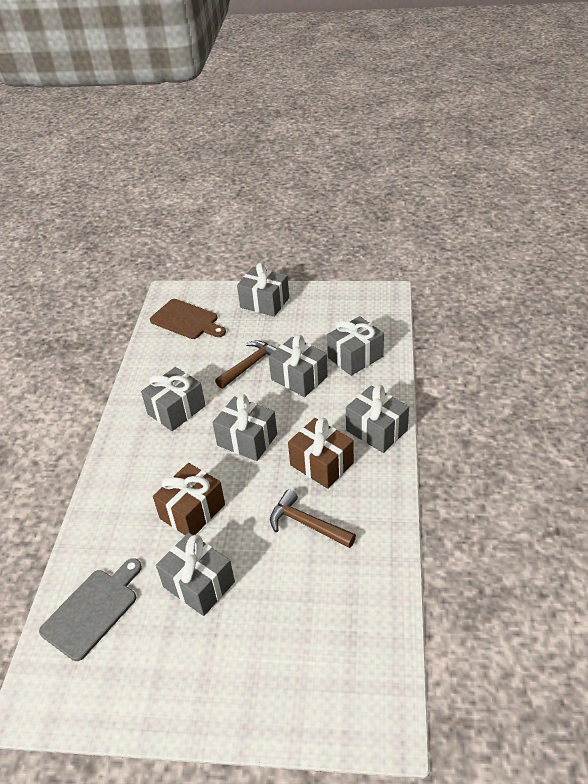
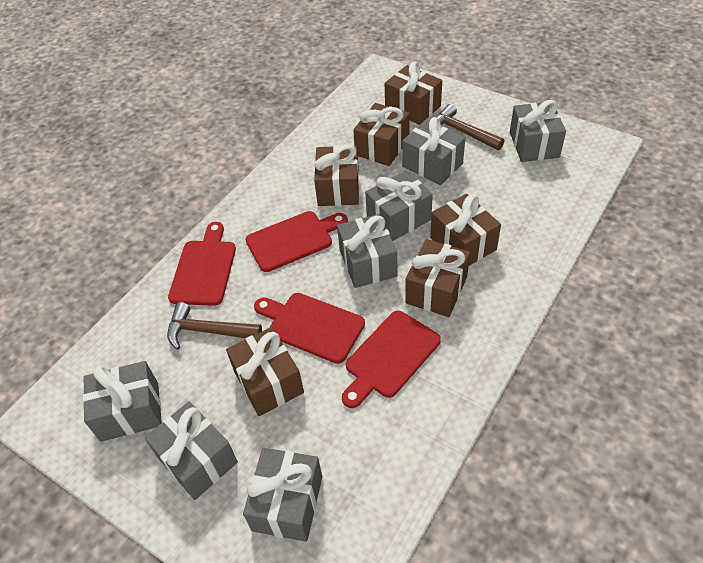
brown cutting board: 1 -> 0
brown gift: 2 -> 6
grey cutting board: 1 -> 0
red cutting board: 0 -> 4

